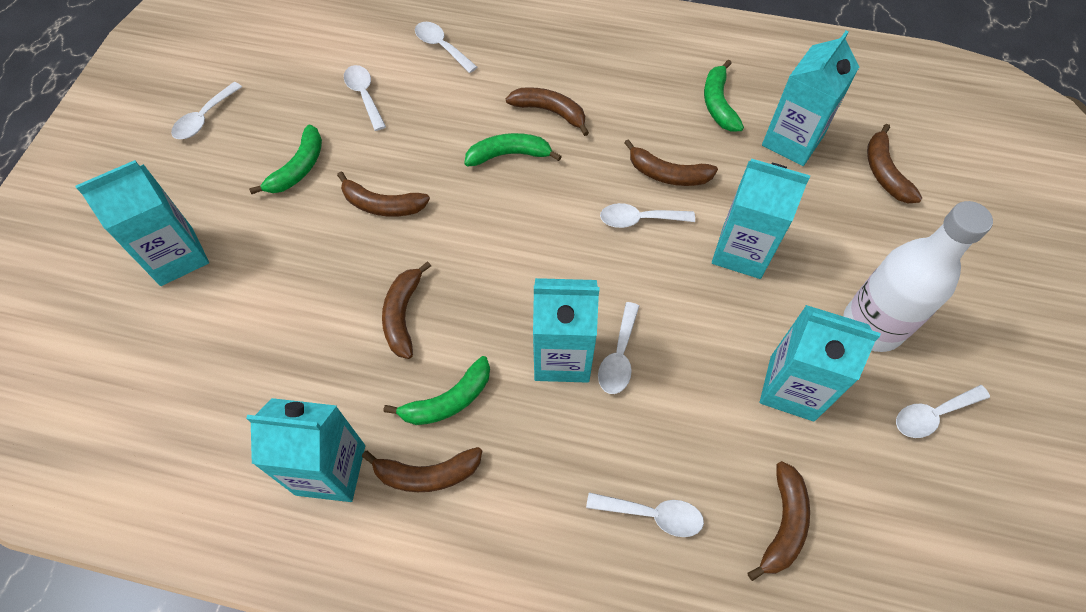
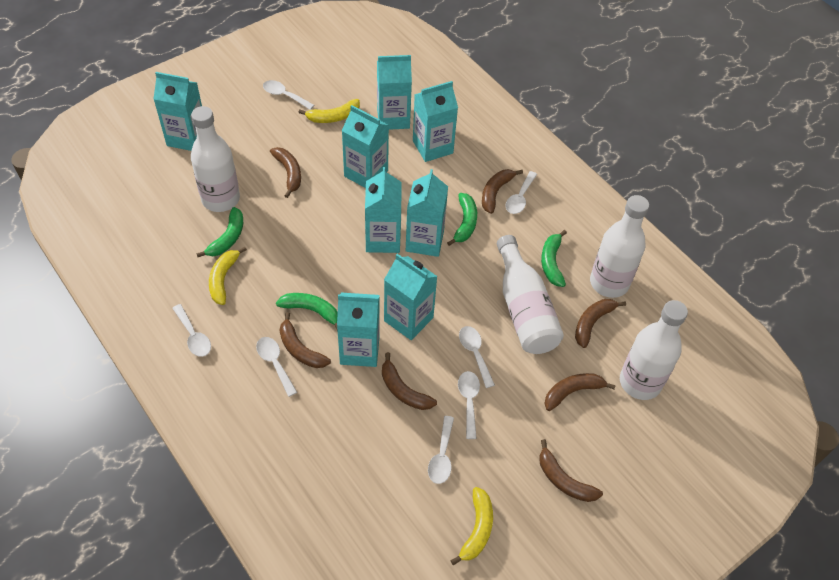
turquoise carton: 6 -> 8
white bottle: 1 -> 4
yellow banana: 0 -> 3

